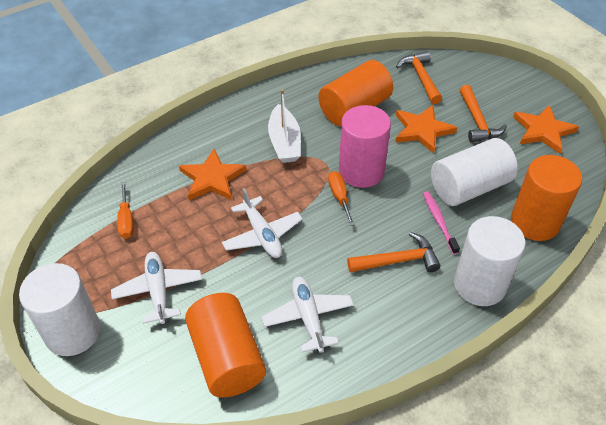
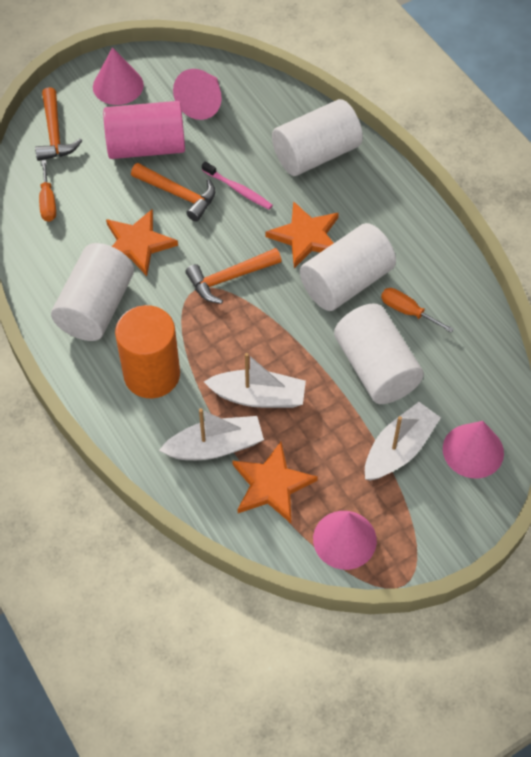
orange cylinder: 3 -> 1
pink cone: 0 -> 4
white boat: 1 -> 3
white cylinder: 3 -> 4
white plane: 3 -> 0

